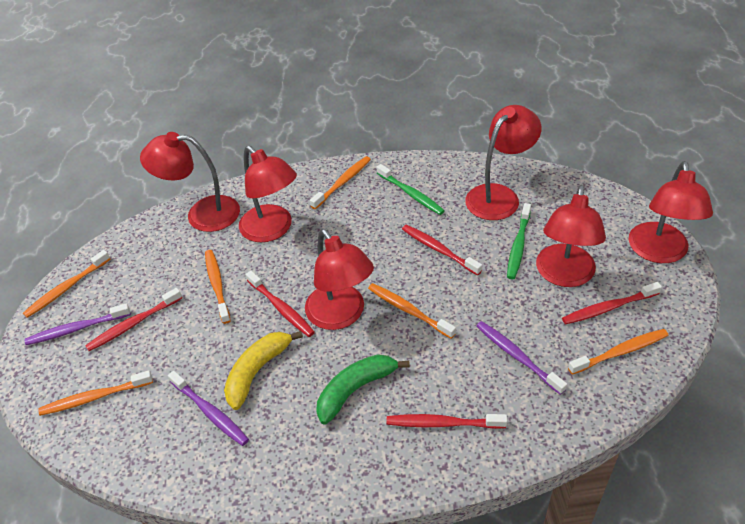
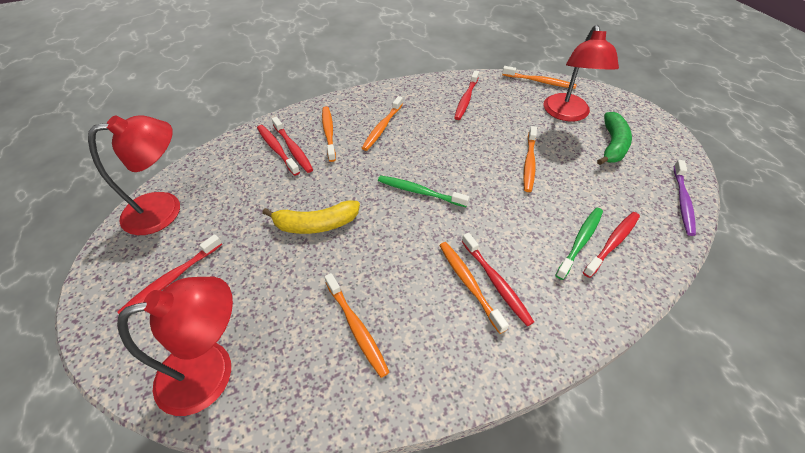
purple toothbrush: 3 -> 1
red lamp: 6 -> 3
red toothbrush: 5 -> 6

